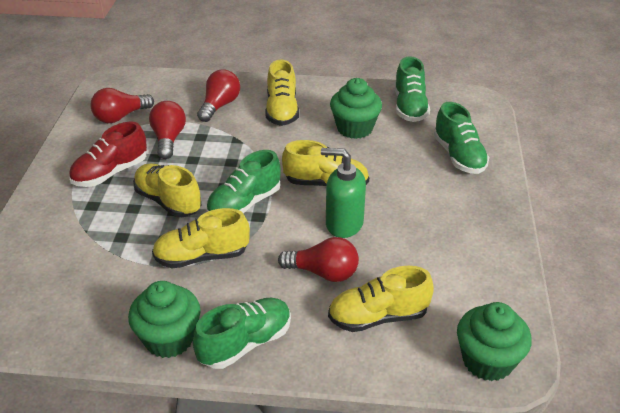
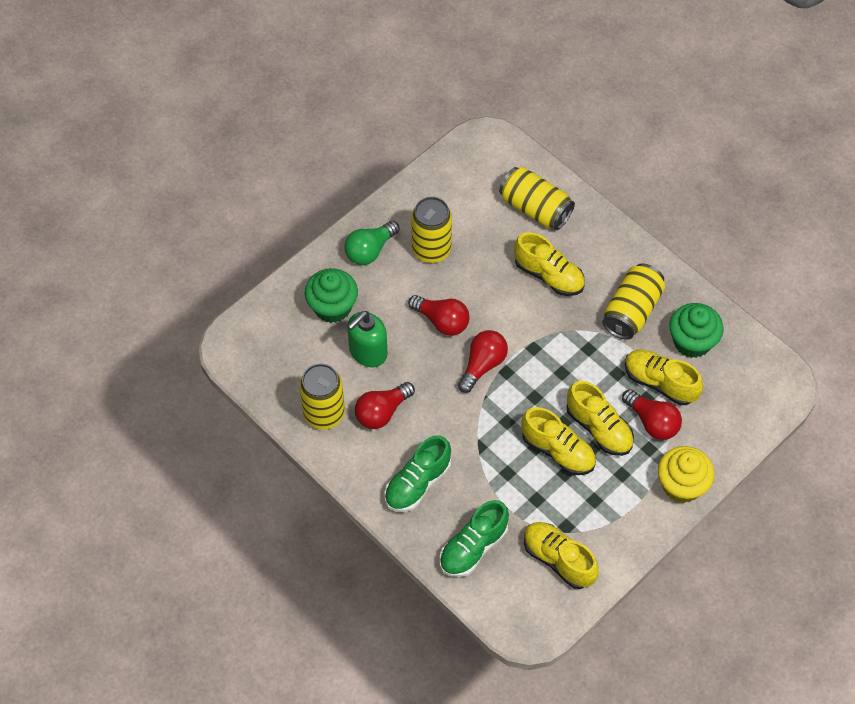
green cupcake: 3 -> 2
green light bulb: 0 -> 1
green shoe: 4 -> 2
red shoe: 1 -> 0
yellow can: 0 -> 4
yellow cupcake: 0 -> 1

